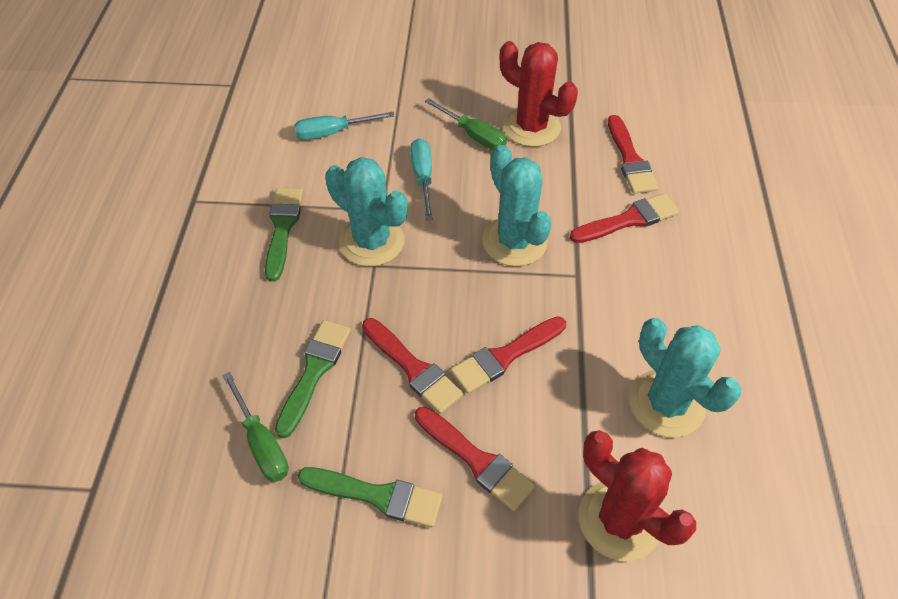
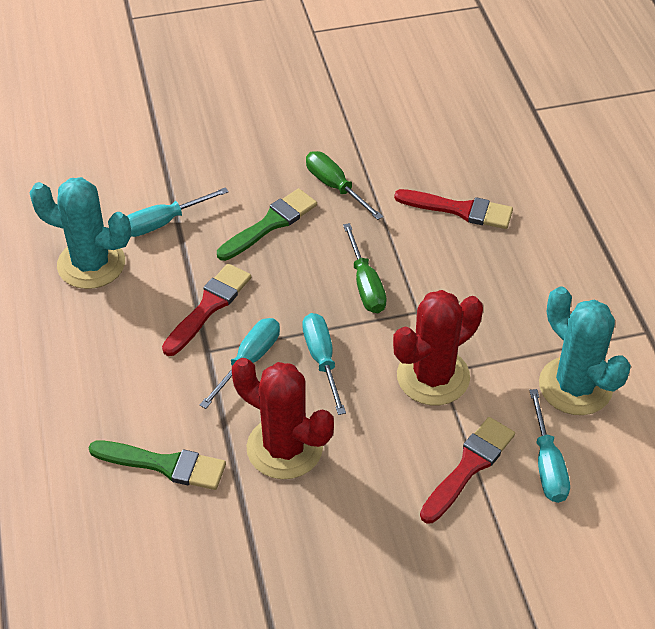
green brush: 3 -> 2
red brush: 5 -> 3
turquoise cactus: 3 -> 2
turquoise screwdriver: 2 -> 4

